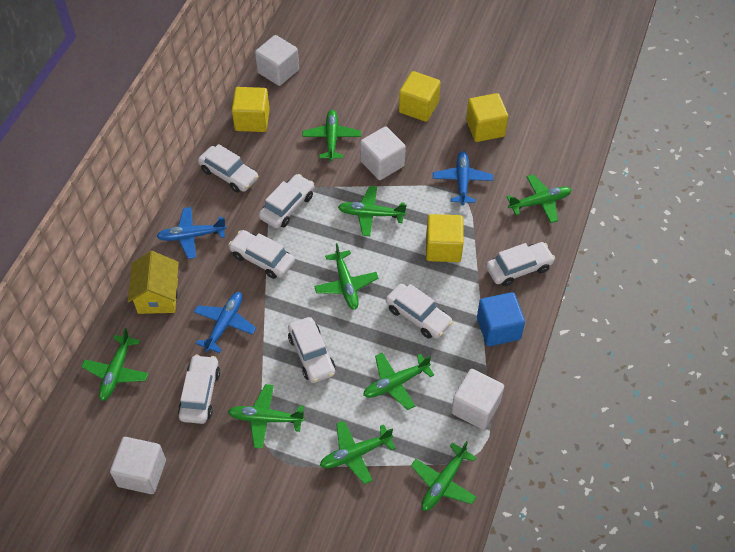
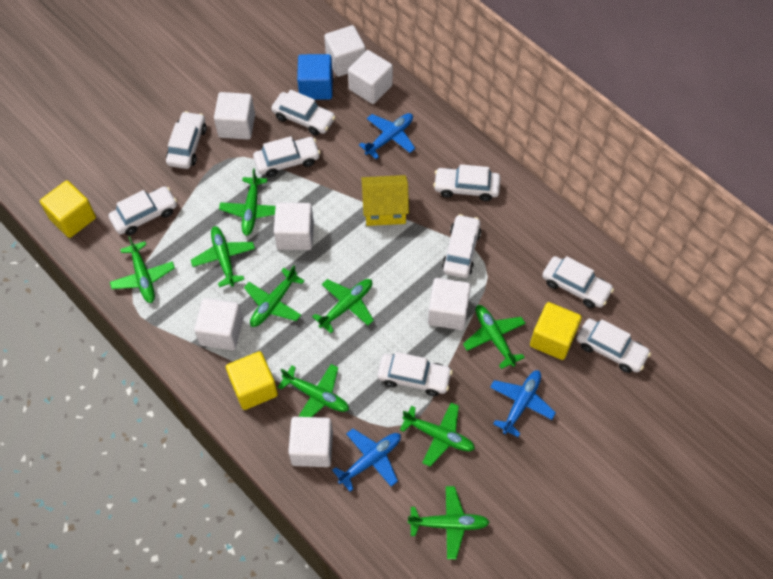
white car: 7 -> 9
white cube: 4 -> 7
yellow cube: 4 -> 3

